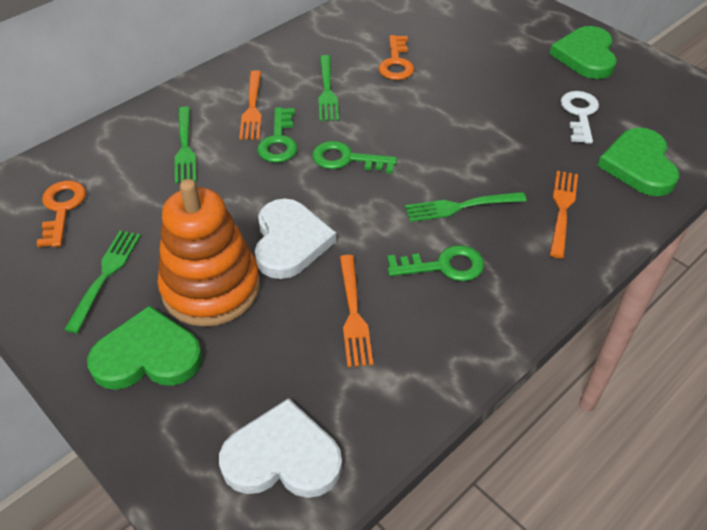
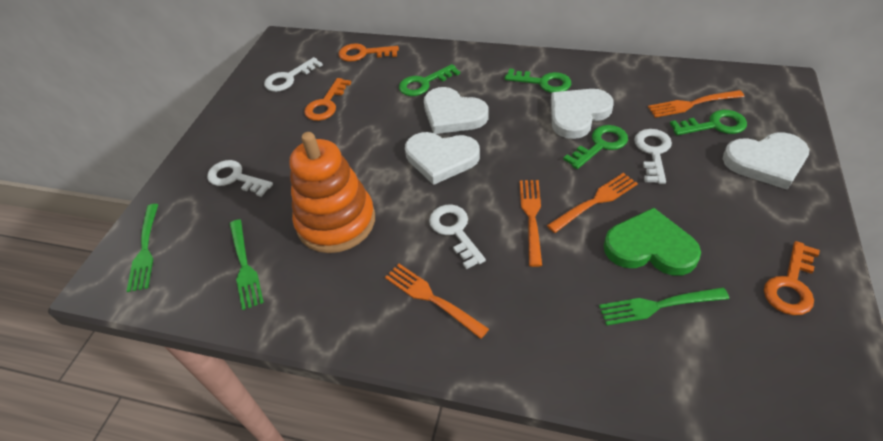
green fork: 4 -> 3
green heart: 3 -> 1
green key: 3 -> 4
orange fork: 3 -> 4
orange key: 2 -> 3
white heart: 2 -> 4
white key: 1 -> 4

